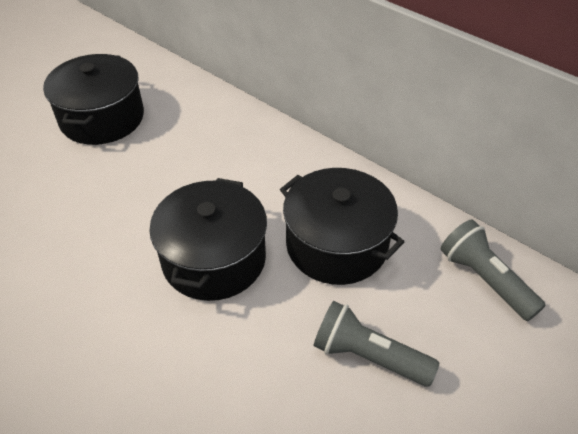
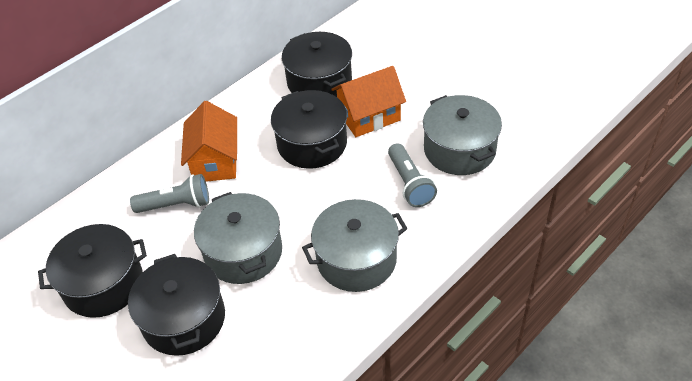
black pot: 3 -> 4
grey pot: 0 -> 3
orange house: 0 -> 2

